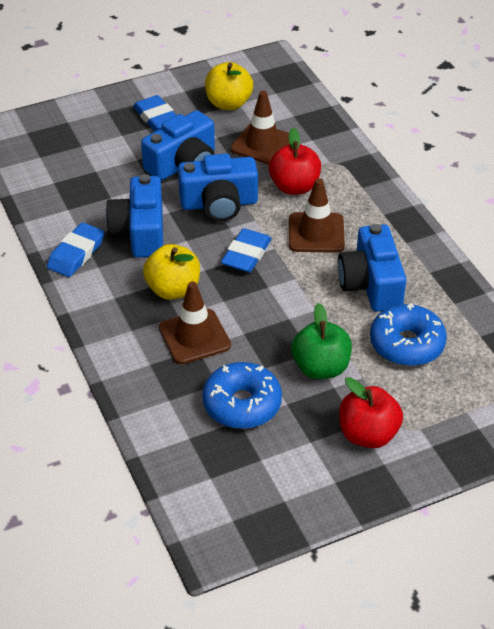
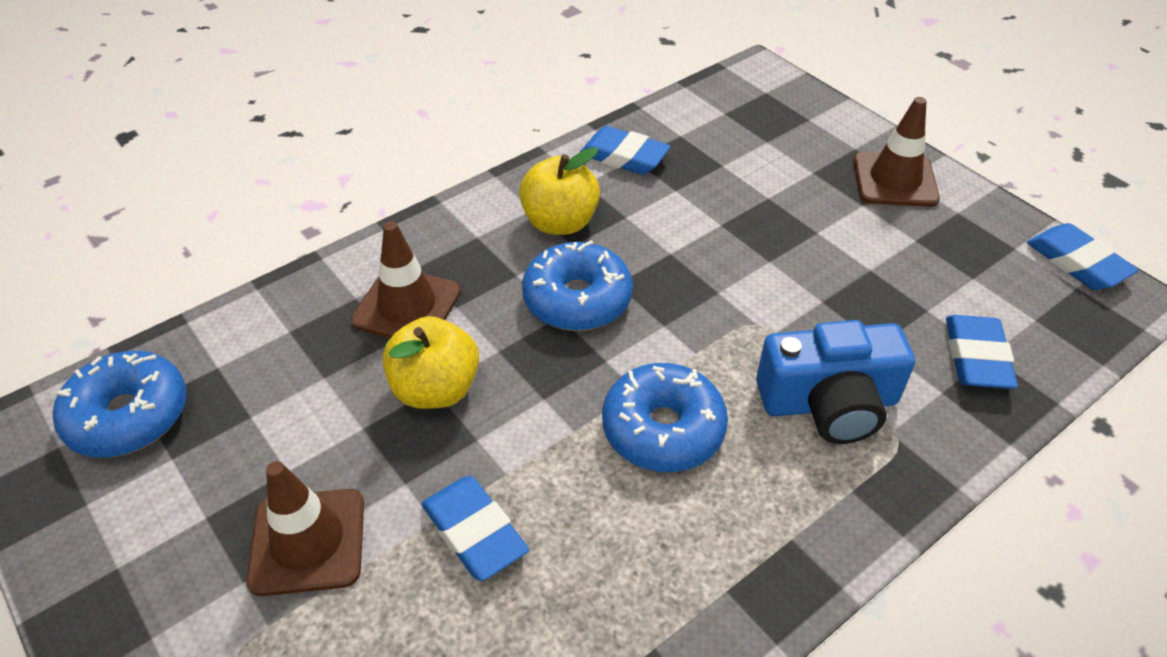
blue camera: 4 -> 1
blue donut: 2 -> 3
blue eraser: 3 -> 4
green apple: 1 -> 0
red apple: 2 -> 0

